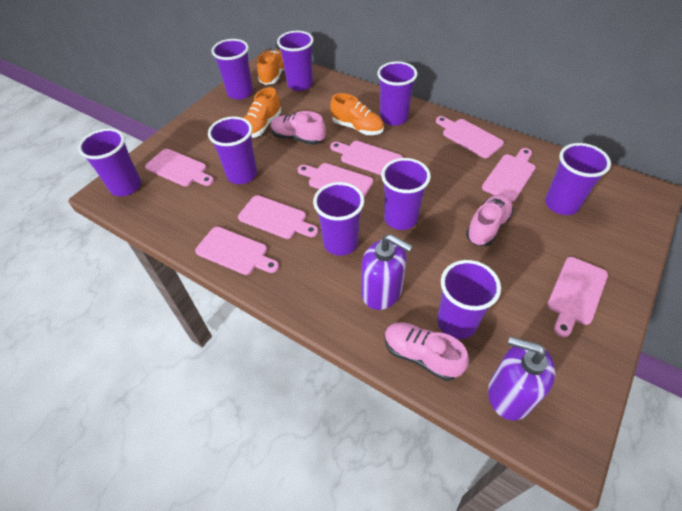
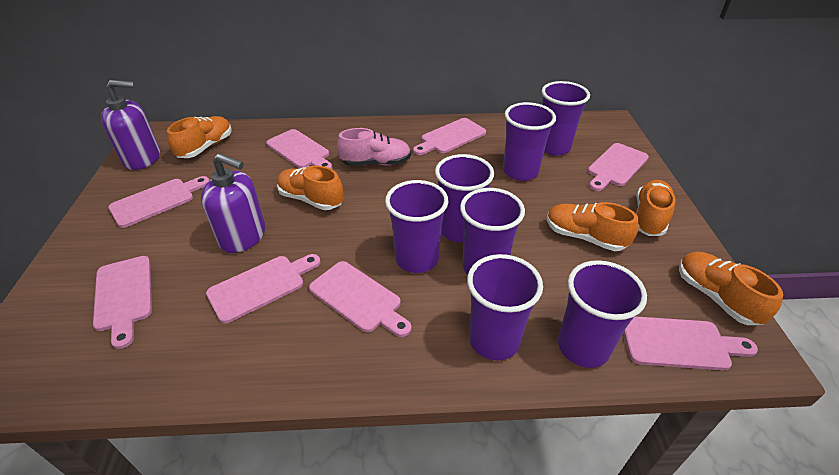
orange shoe: 3 -> 5
pink shoe: 3 -> 1
purple cup: 9 -> 7

